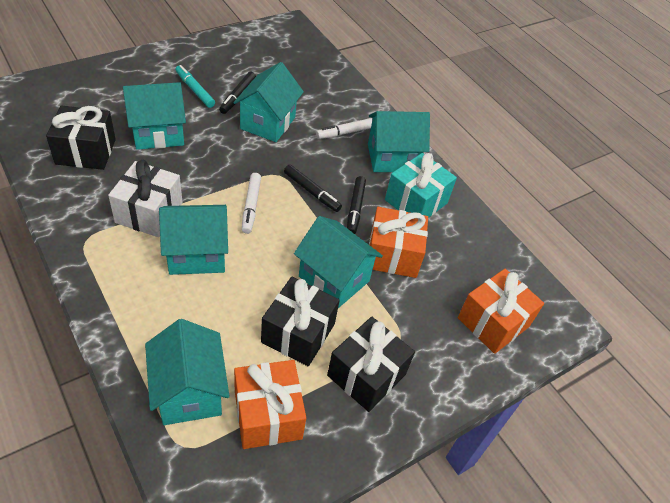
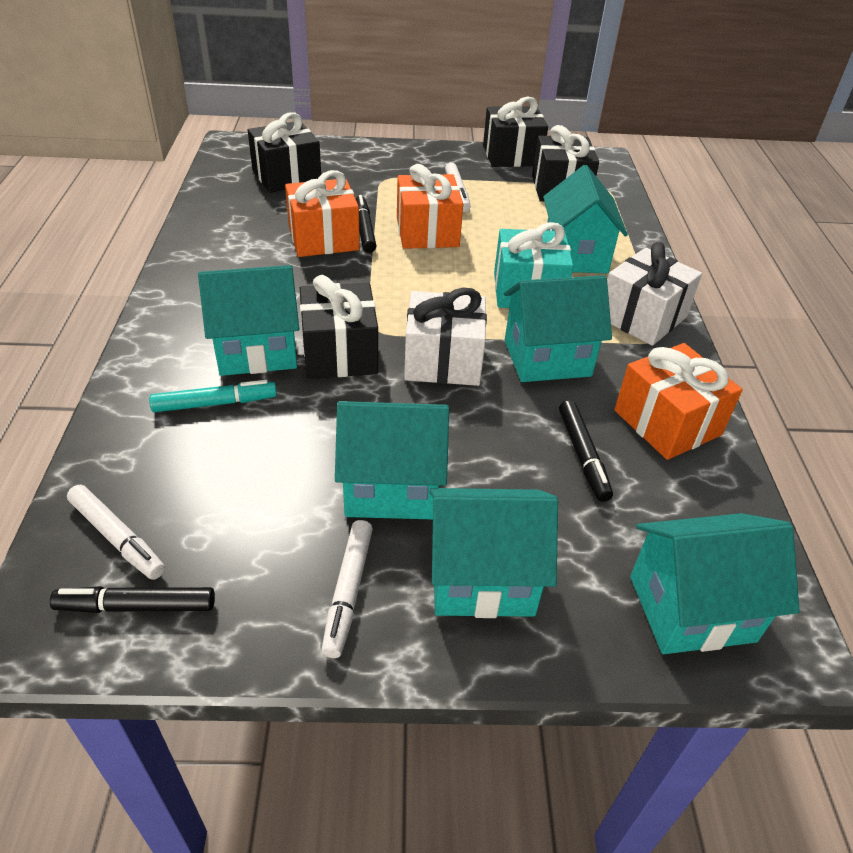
black gift: 3 -> 4
white gift: 1 -> 2
white marker: 2 -> 3

